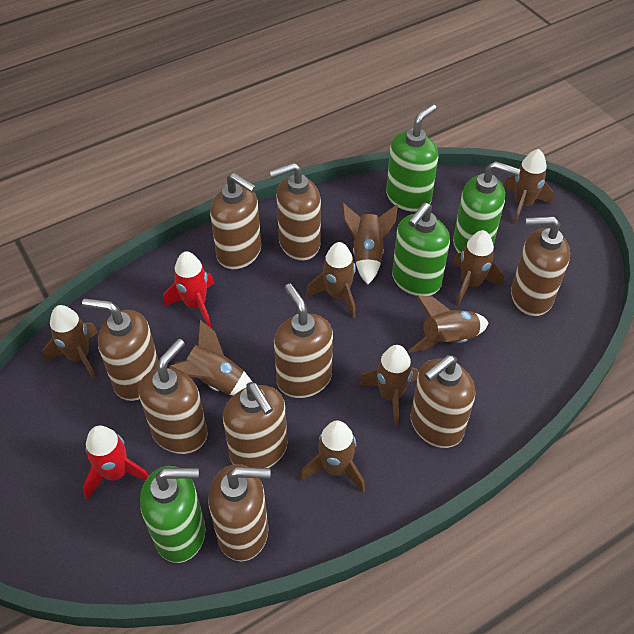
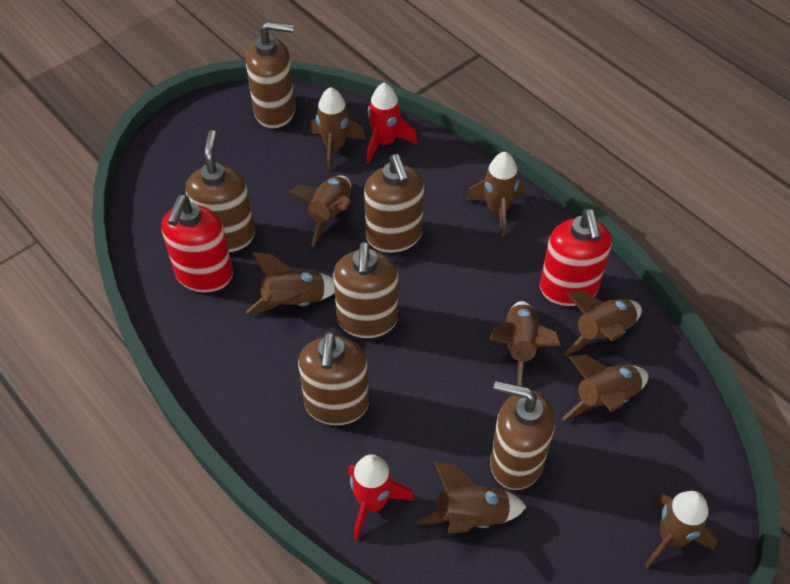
brown soap dispenser: 9 -> 6
green soap dispenser: 4 -> 0
red soap dispenser: 0 -> 2

